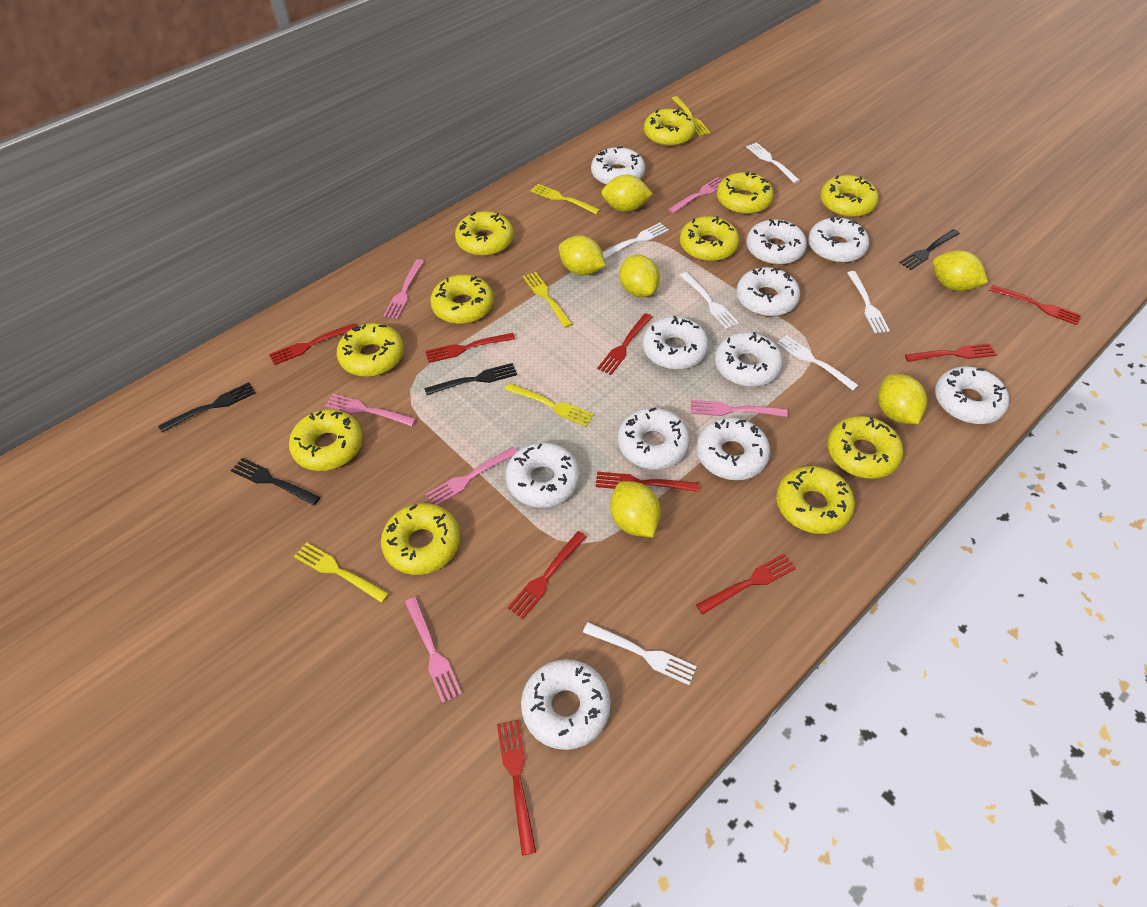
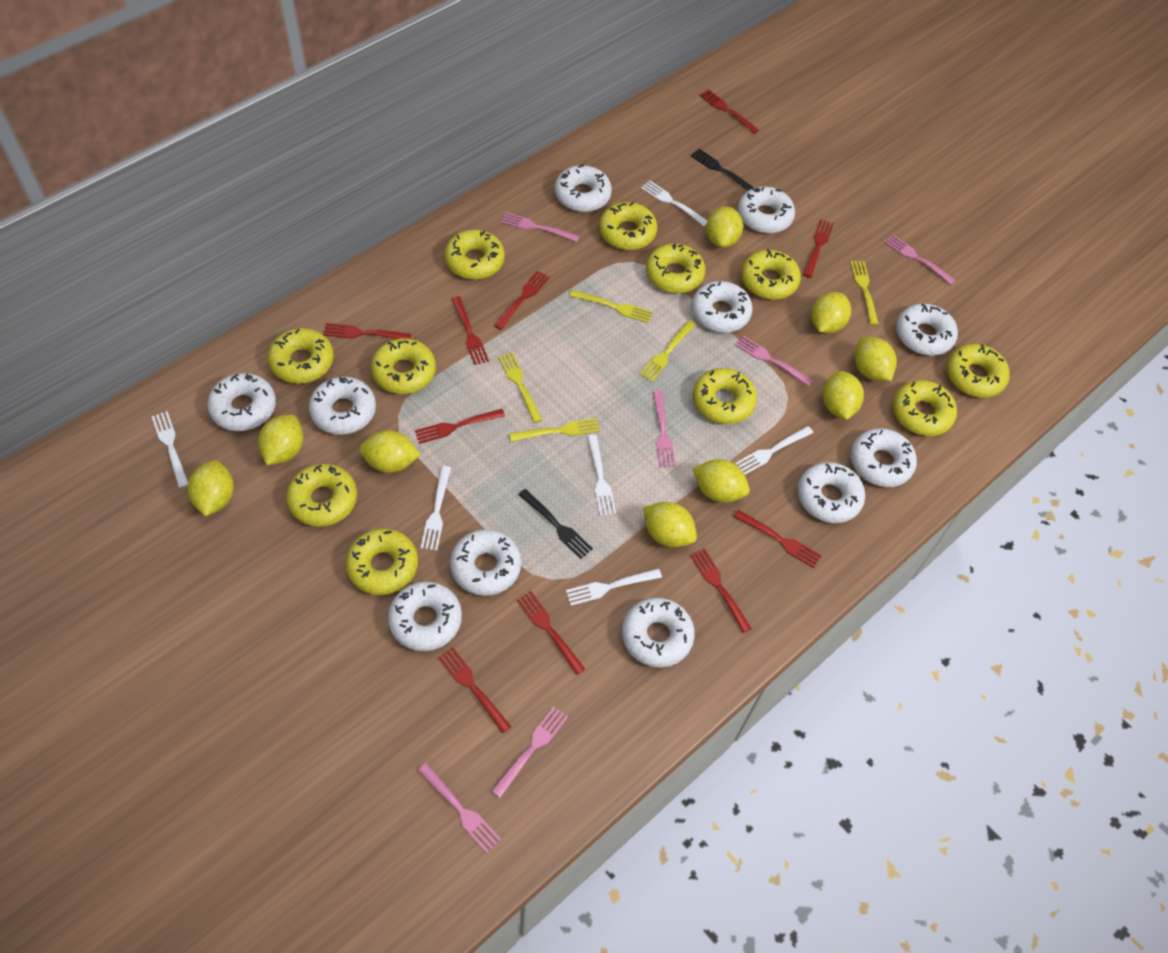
black fork: 4 -> 2
red fork: 9 -> 10
yellow lemon: 6 -> 9

